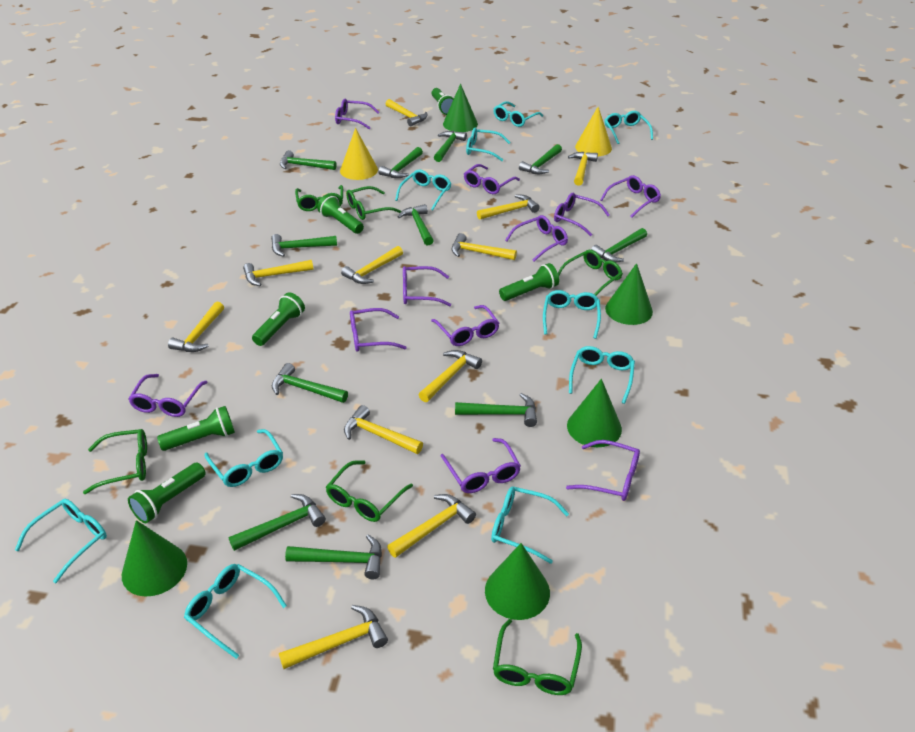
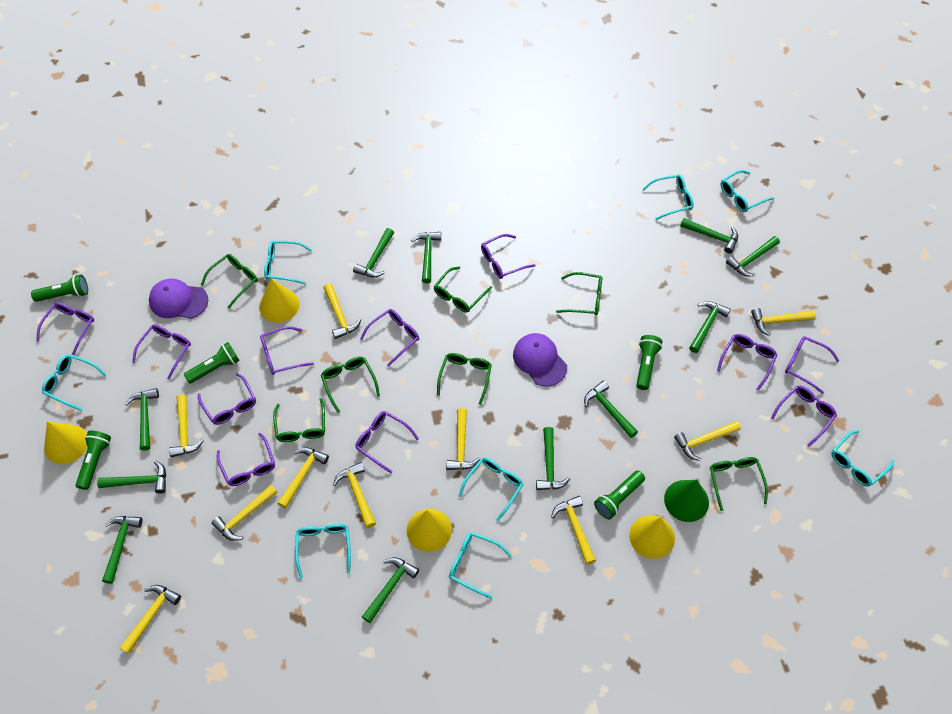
green cone: 5 -> 1
green flashlight: 6 -> 5
green glasses: 6 -> 7
purple cap: 0 -> 2
turquoise glasses: 10 -> 8
yellow cone: 2 -> 4
yellow hammer: 11 -> 10

